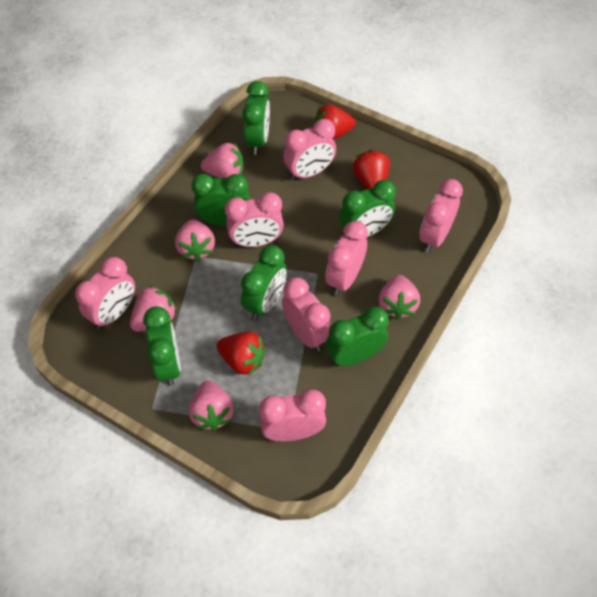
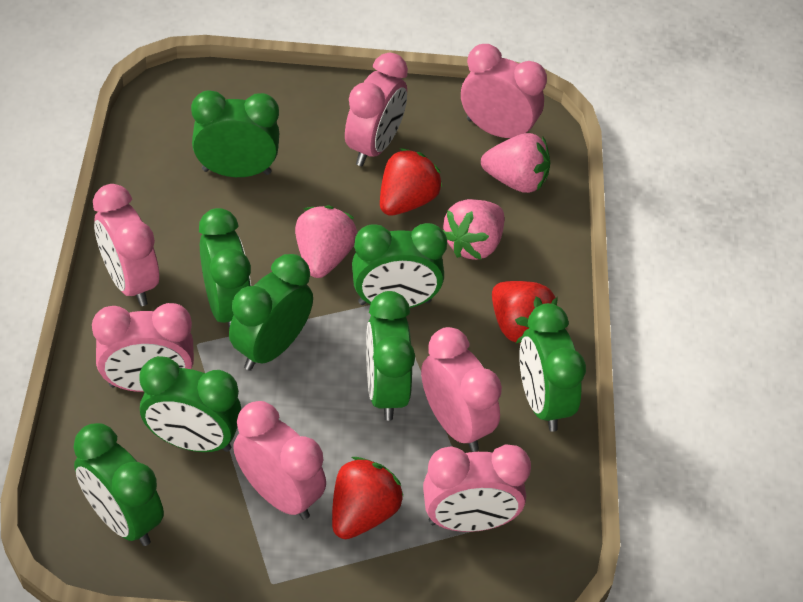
green clock: 6 -> 8
pink strawberry: 5 -> 3

